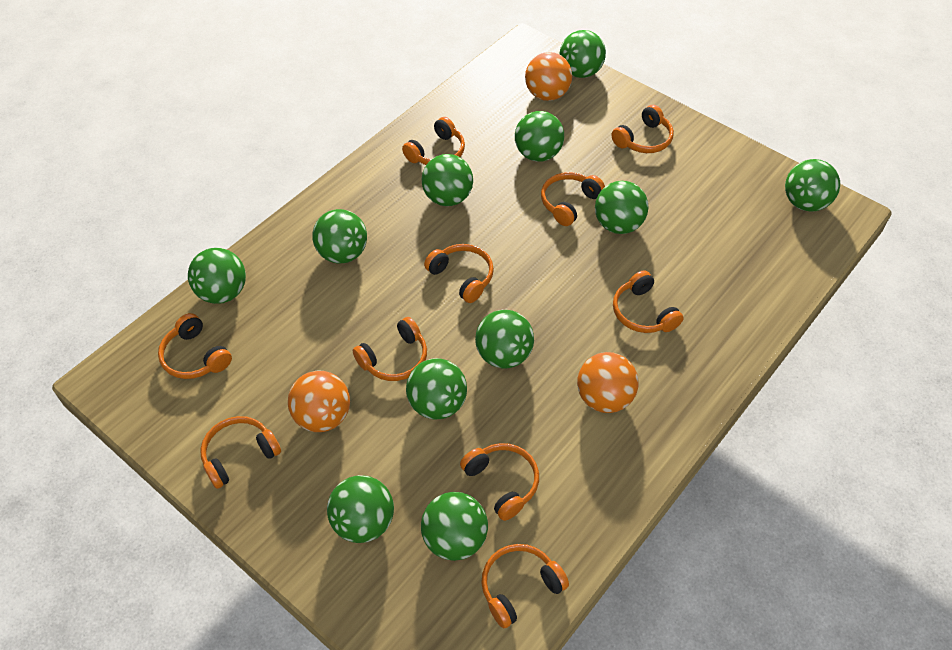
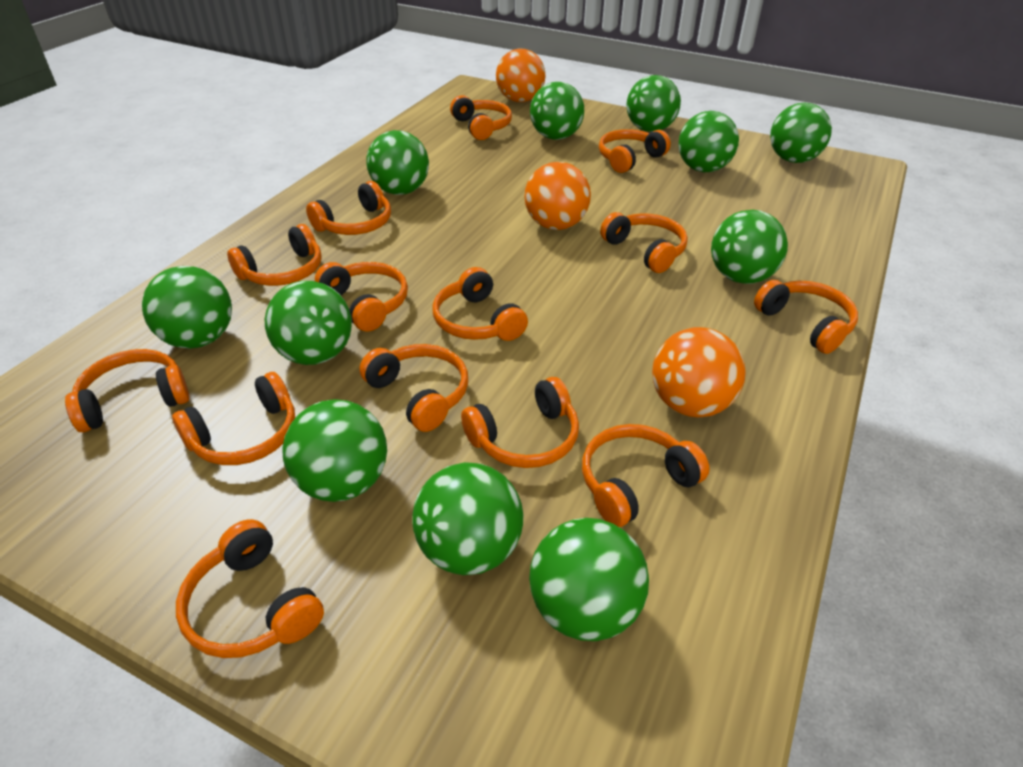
orange headphones: 10 -> 14

